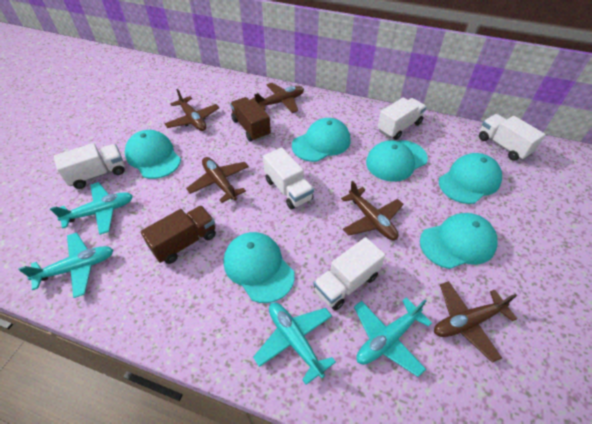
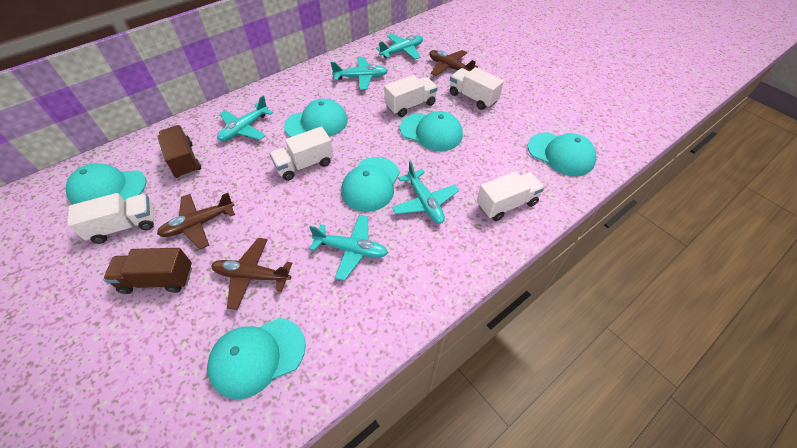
brown plane: 5 -> 3
turquoise plane: 4 -> 5

